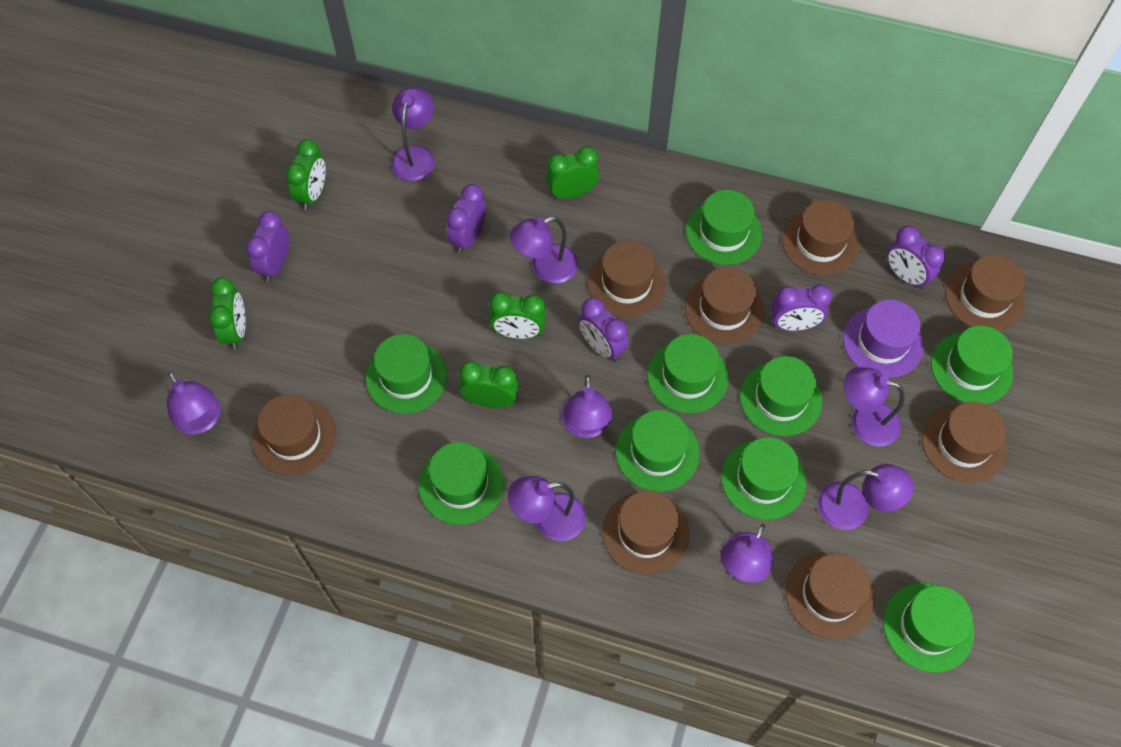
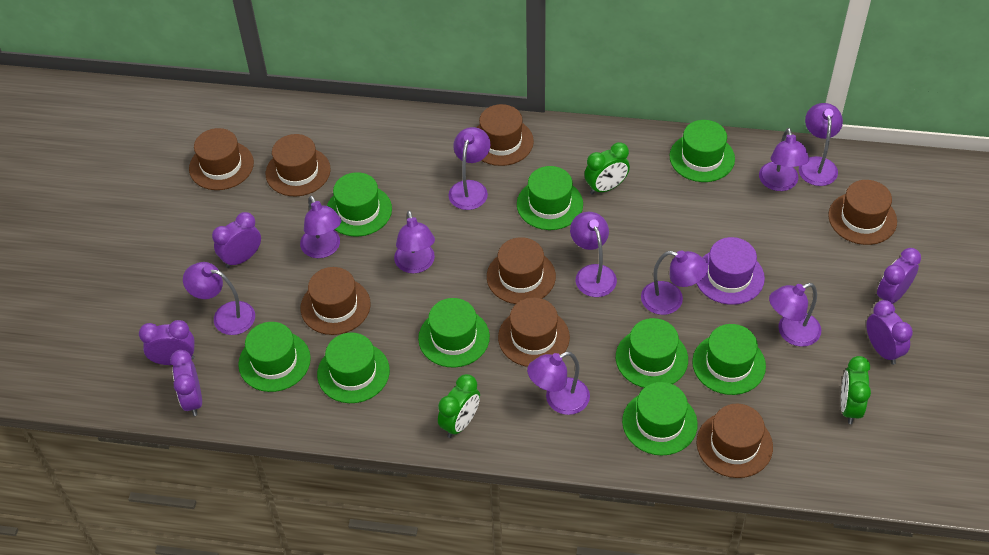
green clock: 5 -> 3
purple lamp: 8 -> 10

